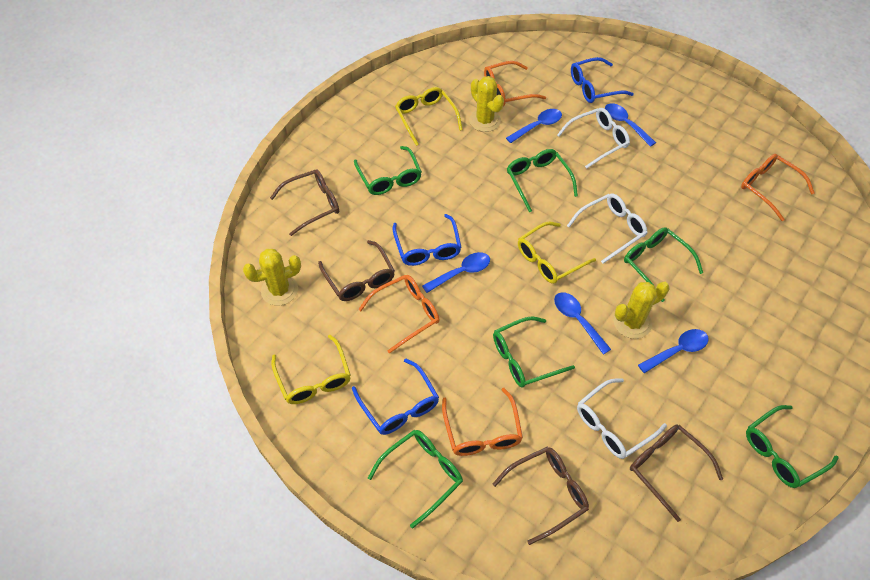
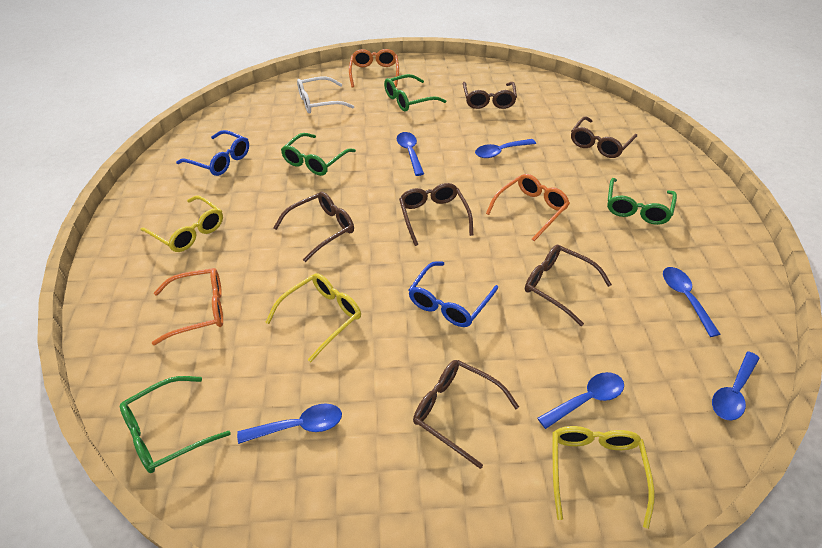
blue glasses: 3 -> 2
blue spoon: 5 -> 6
brown glasses: 4 -> 6
green glasses: 6 -> 4
orange glasses: 4 -> 3
white glasses: 3 -> 1
yellow cactus: 3 -> 0

